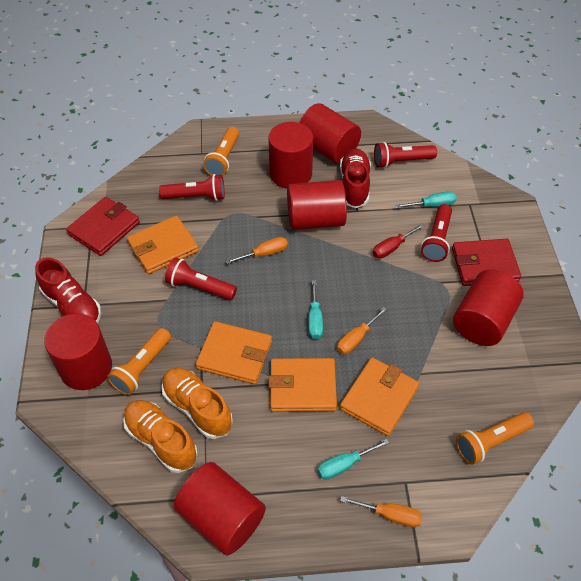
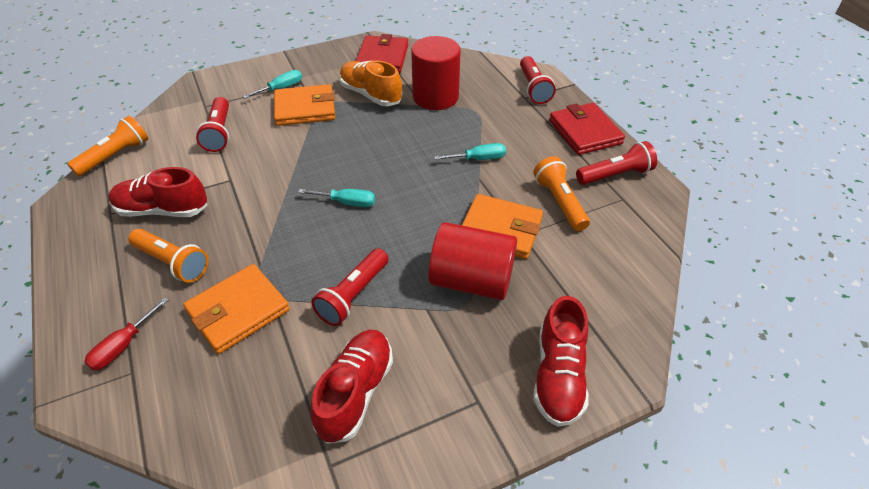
orange screwdriver: 3 -> 0
orange shoe: 2 -> 1
orange wallet: 4 -> 3
red cylinder: 6 -> 2
red shoe: 2 -> 3

